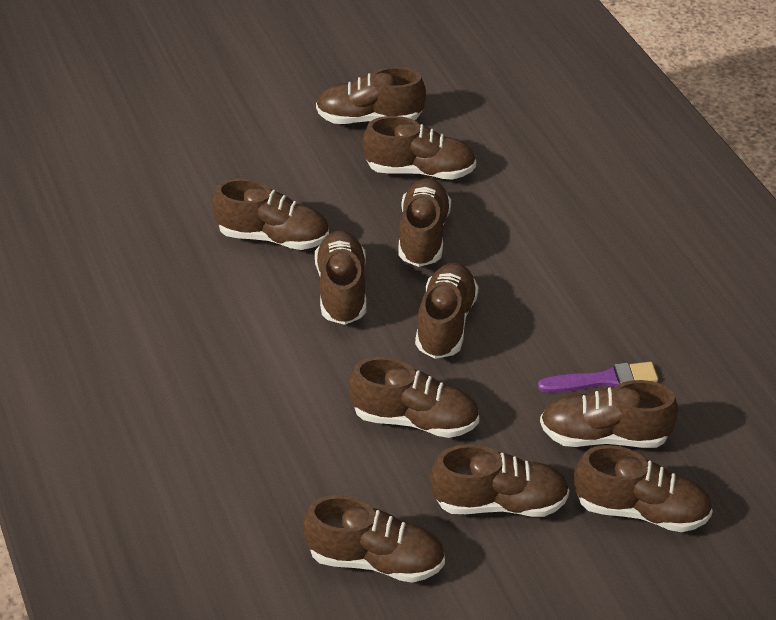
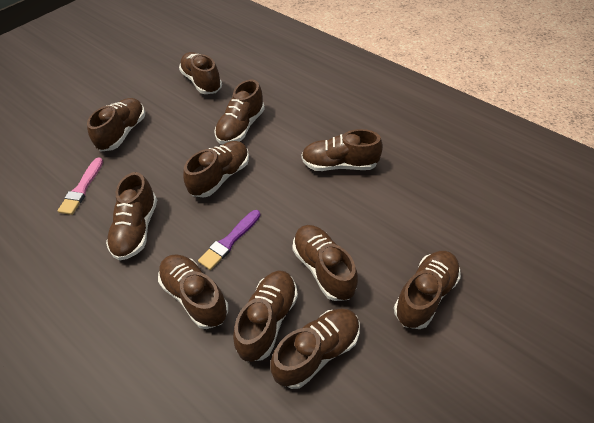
pink brush: 0 -> 1

